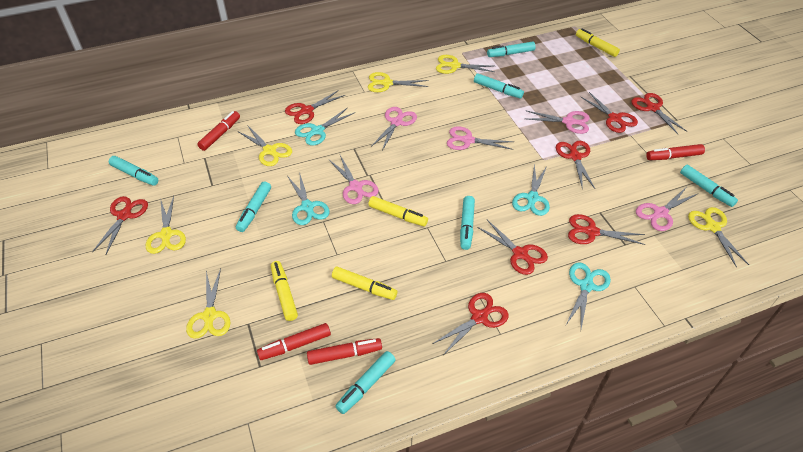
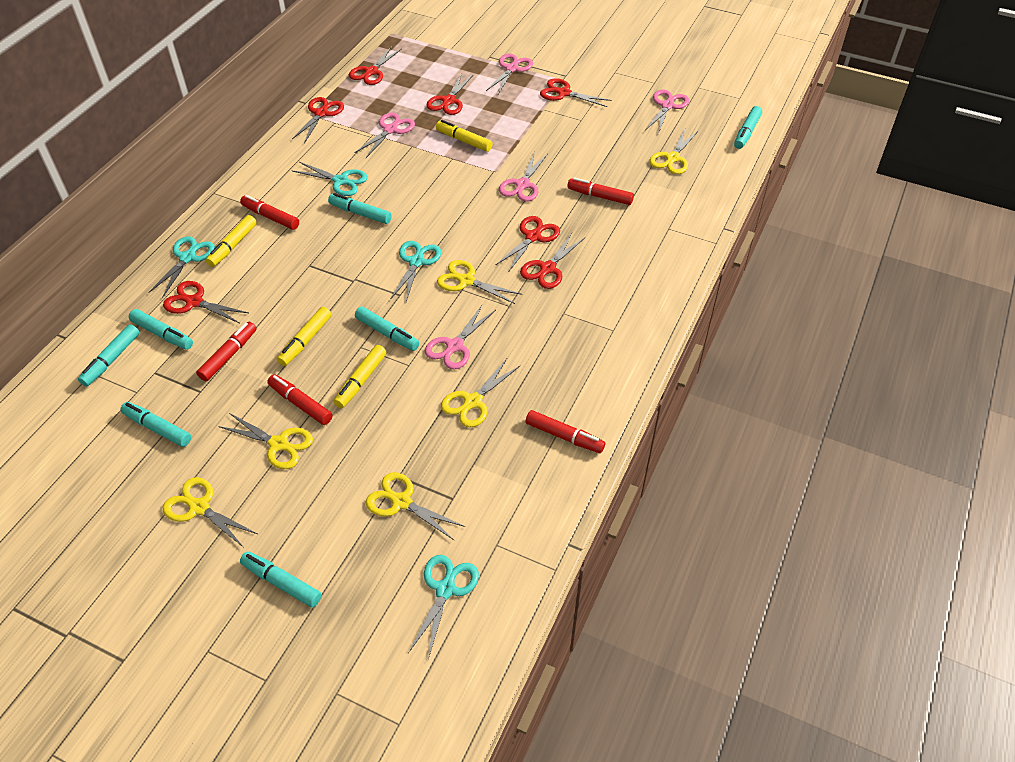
red marker: 4 -> 5
red scissors: 8 -> 7

